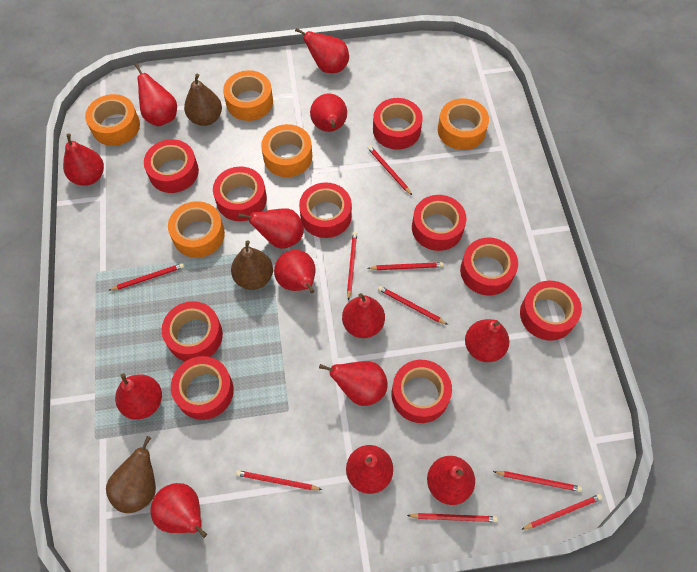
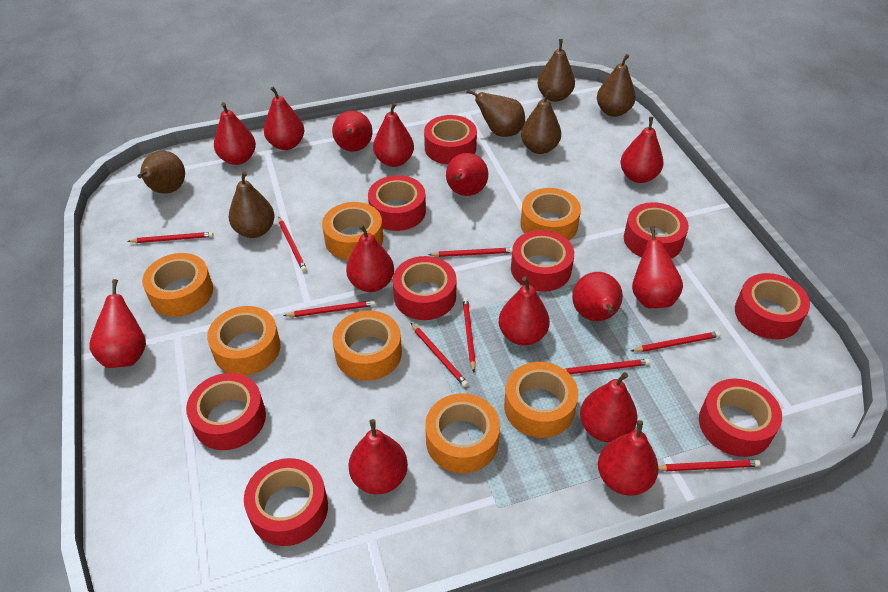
brown pear: 3 -> 6
orange tape: 5 -> 7
red pear: 13 -> 14
red tape: 10 -> 9

